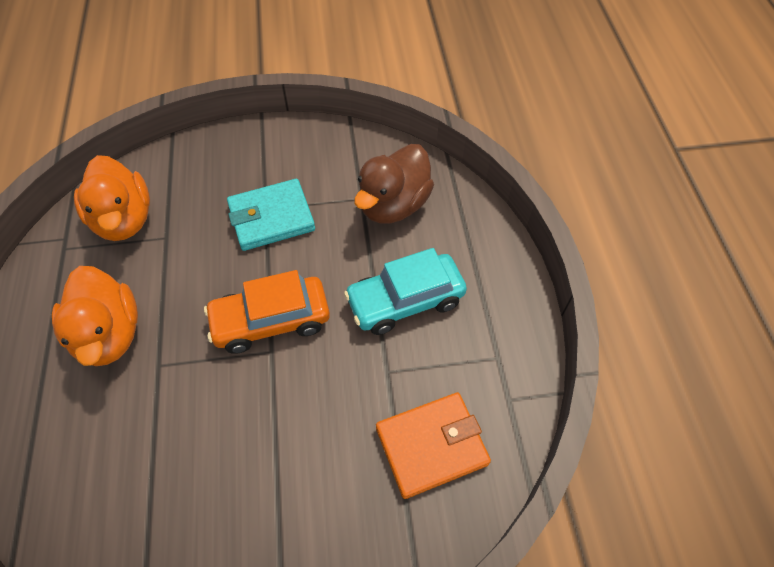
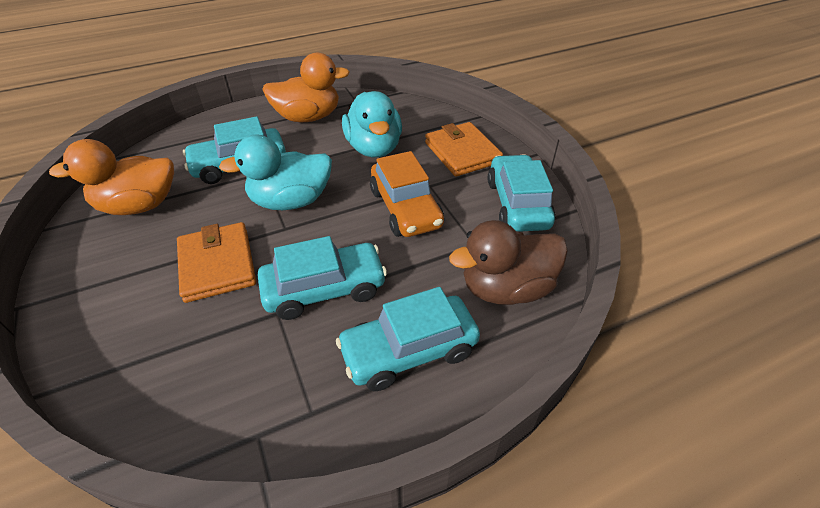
orange wallet: 1 -> 2
turquoise car: 1 -> 4
turquoise duck: 0 -> 2
turquoise wallet: 1 -> 0

